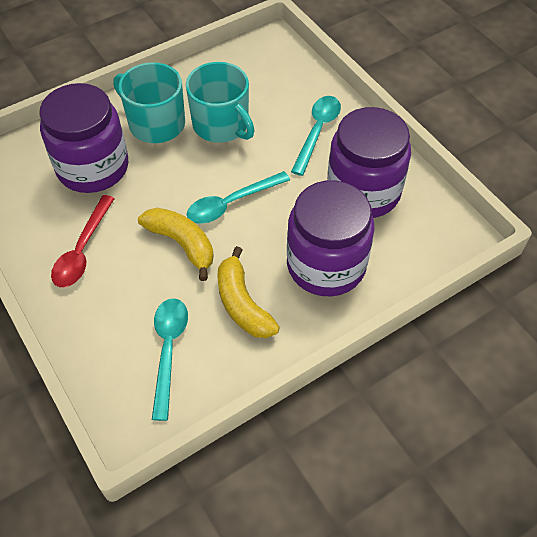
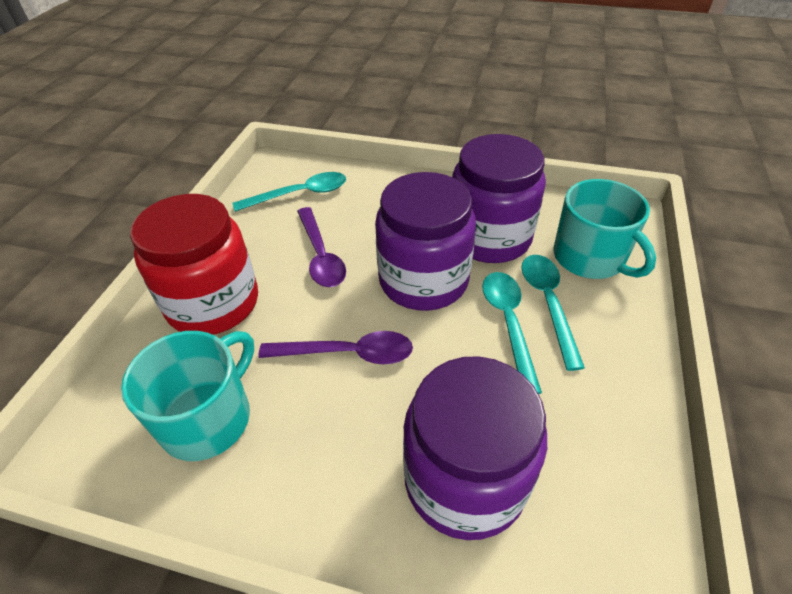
purple spoon: 0 -> 2
red jar: 0 -> 1
red spoon: 1 -> 0
yellow banana: 2 -> 0

